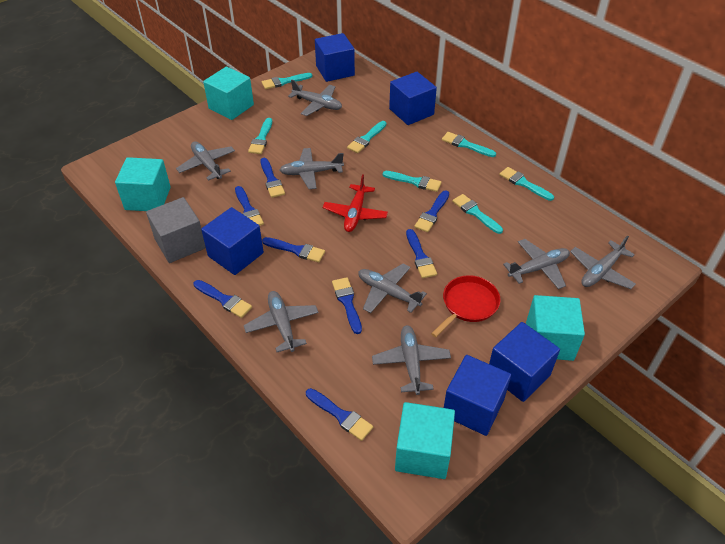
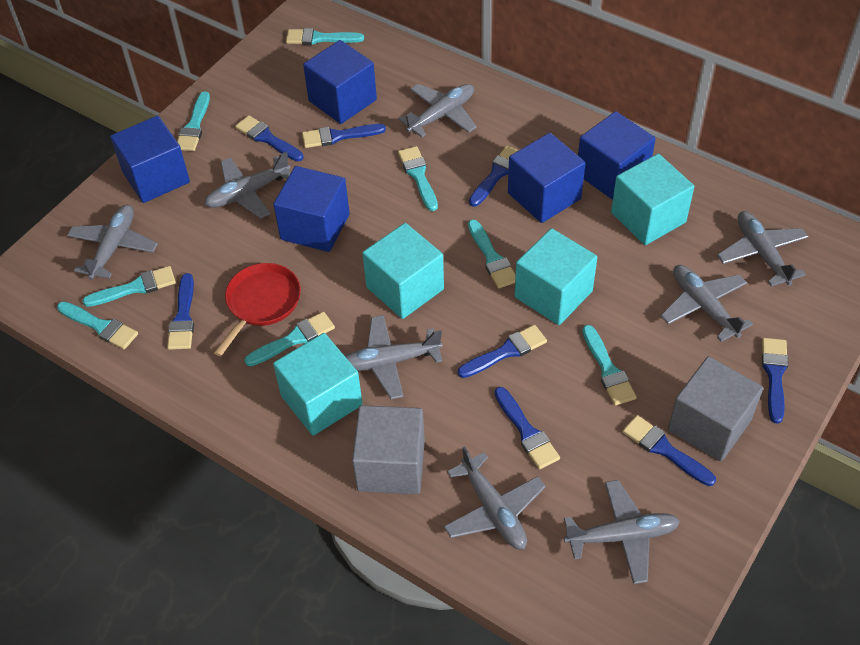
grey cube: 1 -> 2
red plane: 1 -> 0
turquoise brush: 7 -> 8

